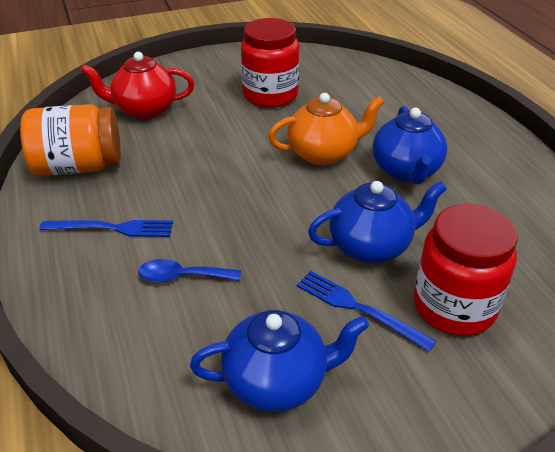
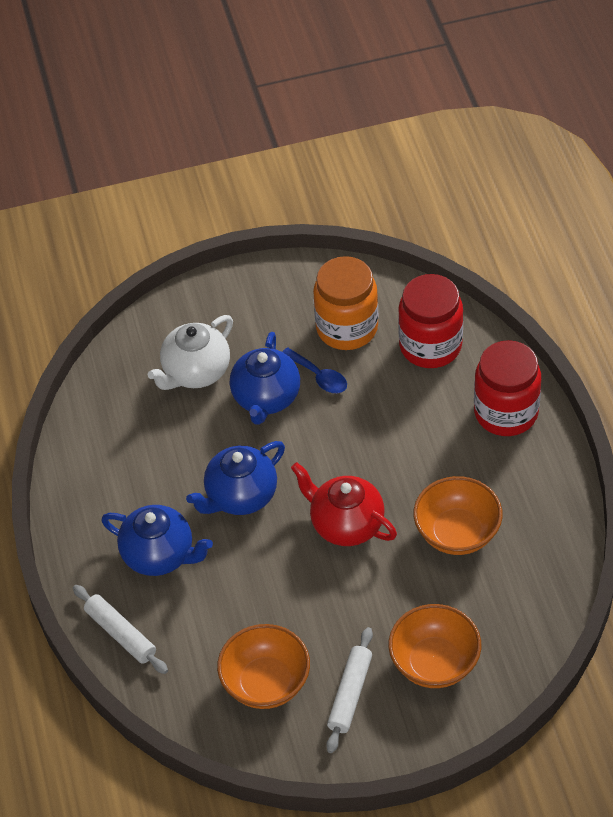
blue fork: 2 -> 0
orange bowl: 0 -> 3
orange teapot: 1 -> 0
white rolling pin: 0 -> 2
white teapot: 0 -> 1

